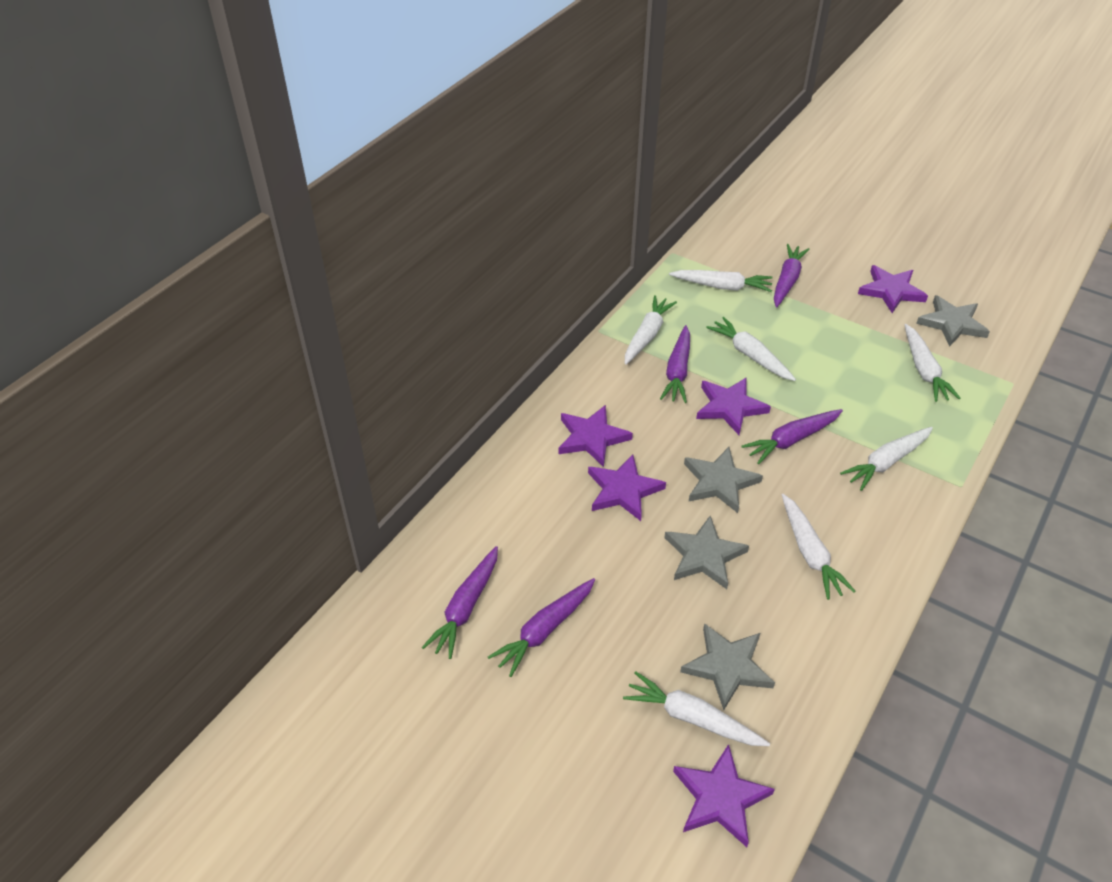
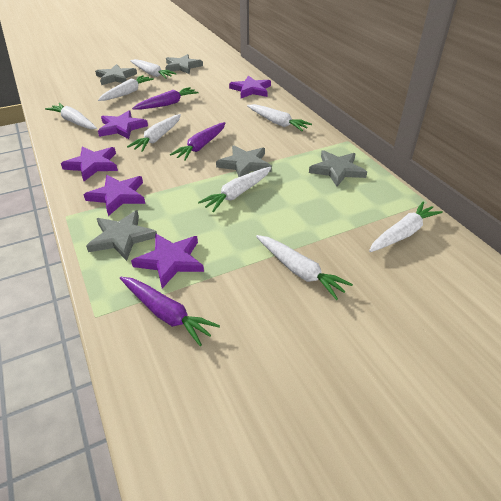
grey star: 4 -> 5
purple carrot: 5 -> 3
white carrot: 7 -> 8

